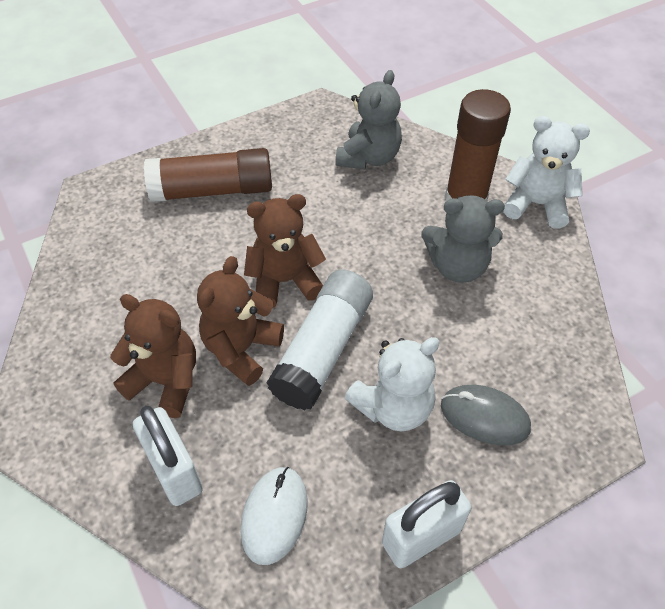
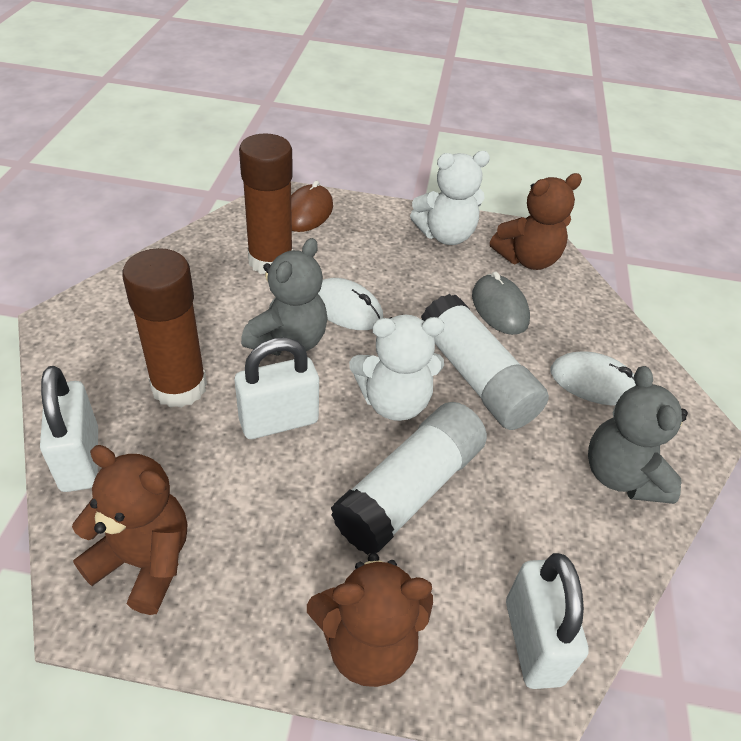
brown mouse: 0 -> 1
white glue stick: 1 -> 2
white mouse: 1 -> 2
white padlock: 2 -> 3

